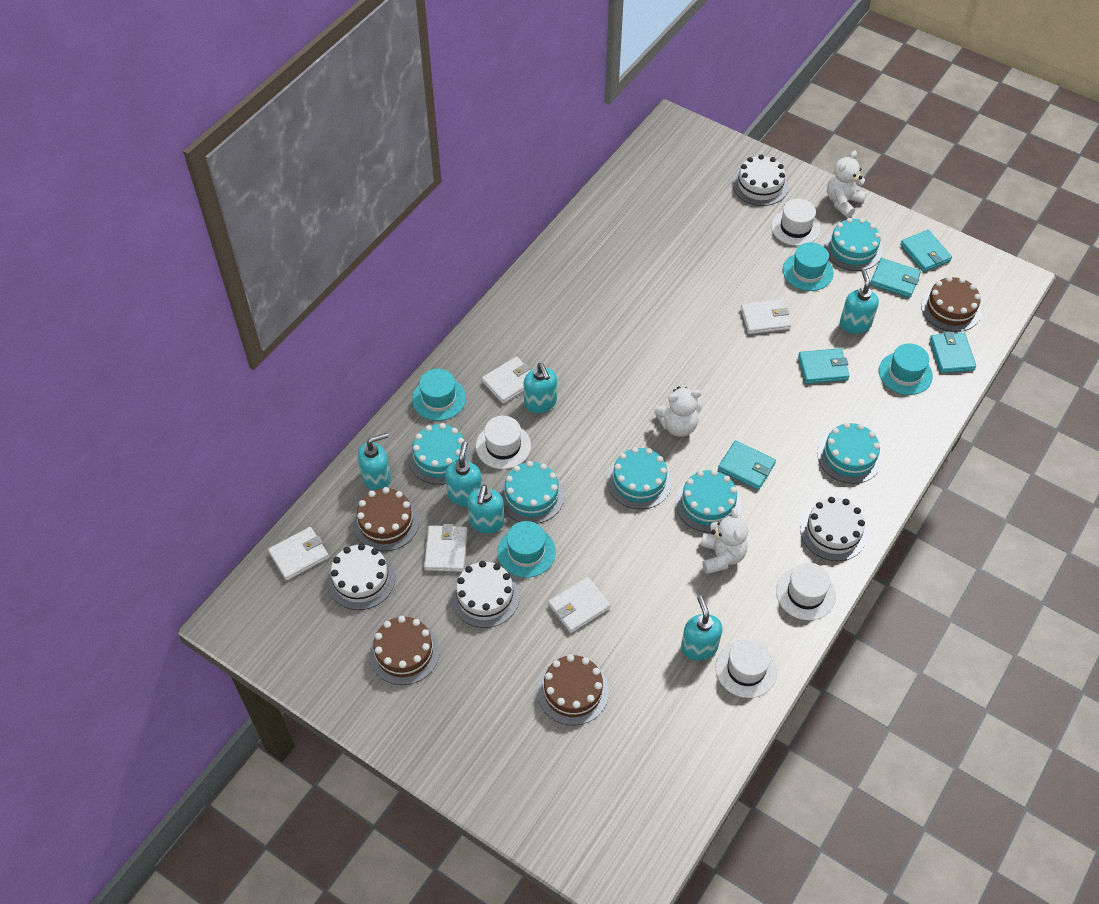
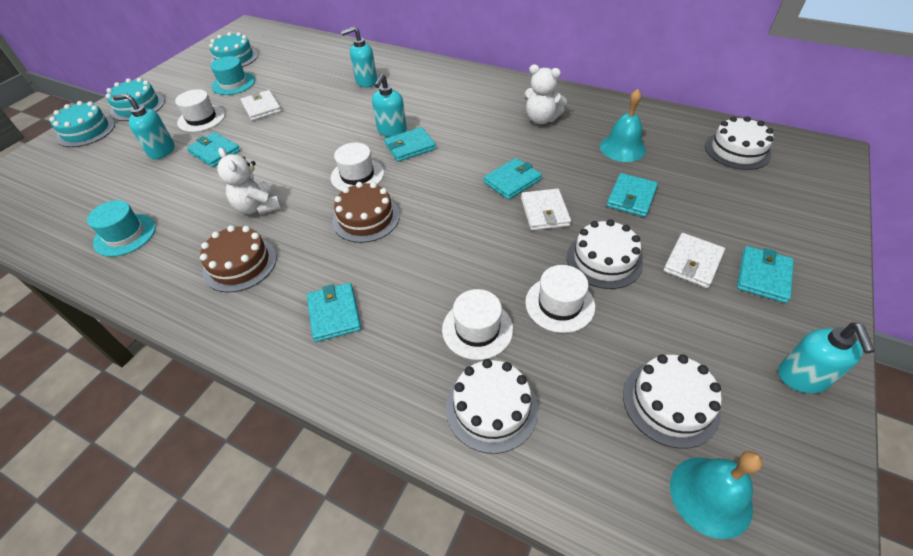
brown cake: 4 -> 2
turquoise bell: 0 -> 2
turquoise cake: 6 -> 3
turquoise hat: 4 -> 2
turquoise soap dispenser: 6 -> 4
turquoise wallet: 5 -> 6
white teddy bear: 3 -> 2
white wallet: 5 -> 3

